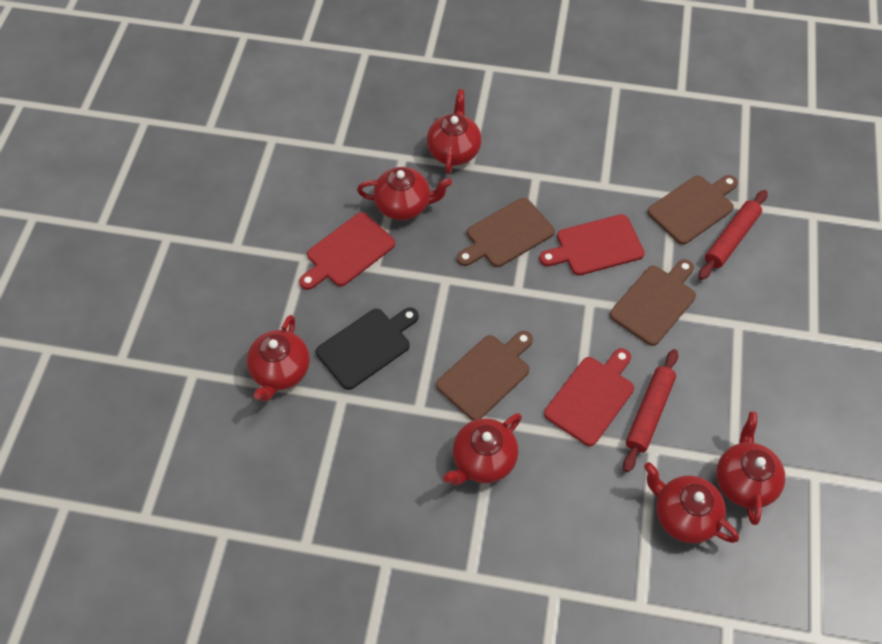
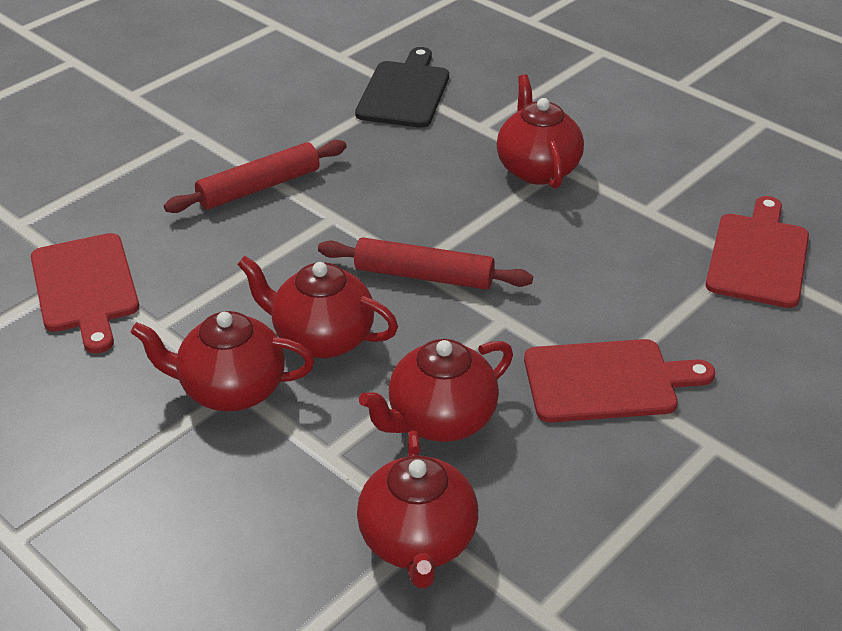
brown cutting board: 4 -> 0
red teapot: 6 -> 5

